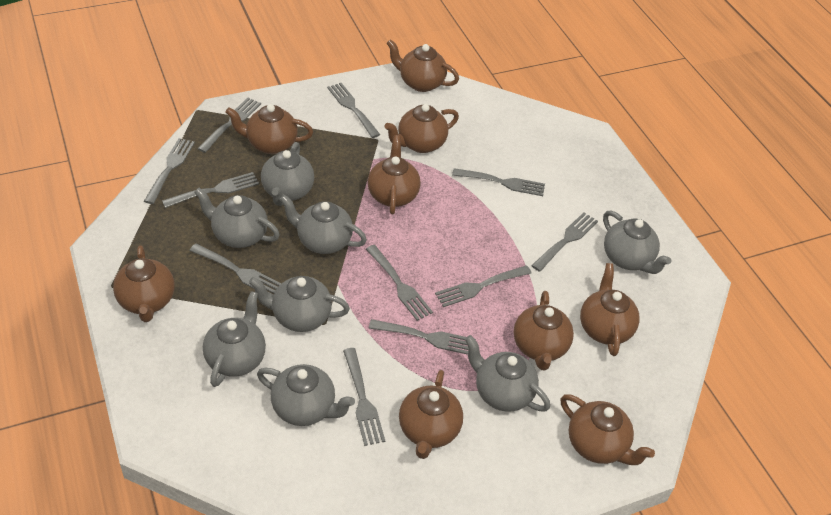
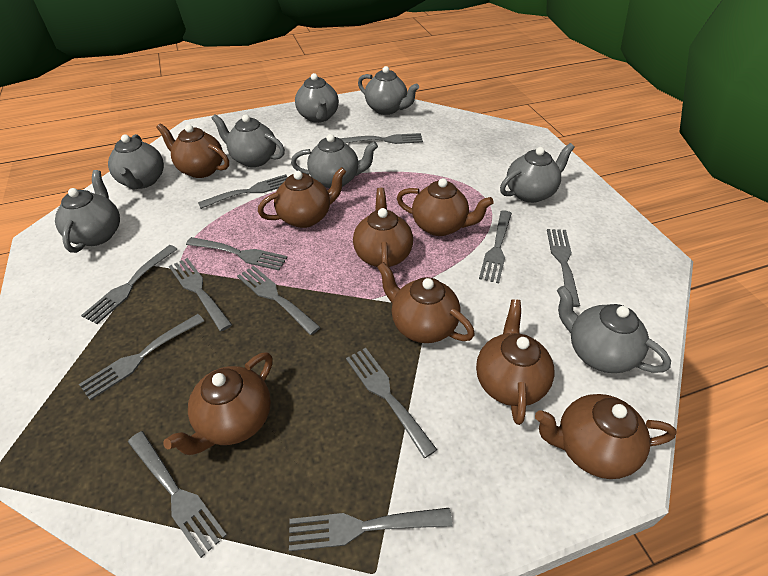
brown teapot: 9 -> 8
grey fork: 11 -> 12

